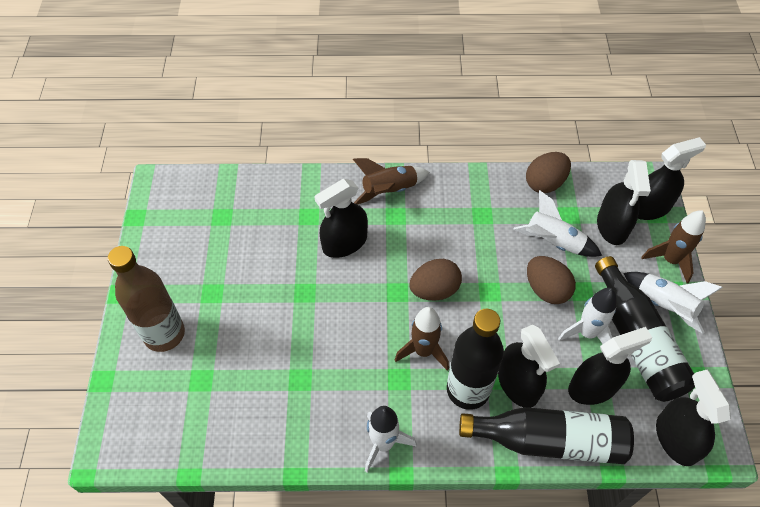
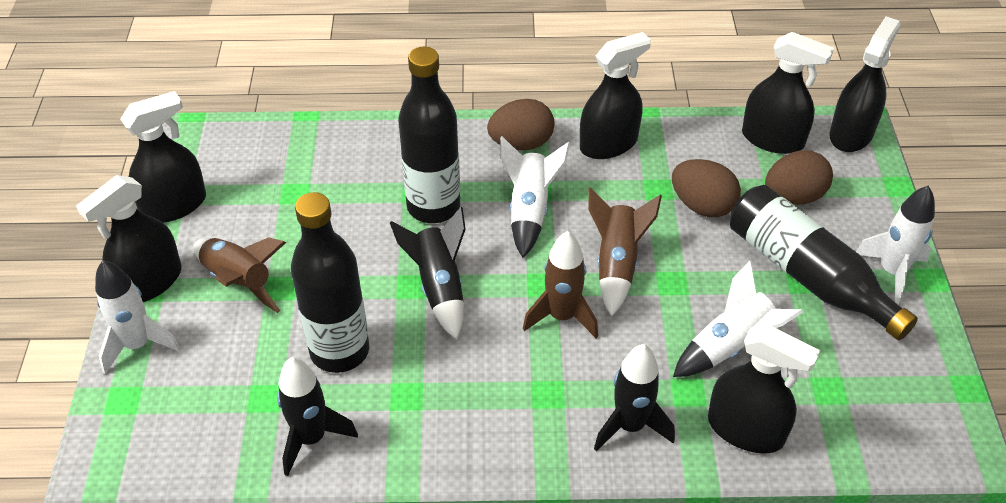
black rocket: 0 -> 3
brown bottle: 1 -> 0

